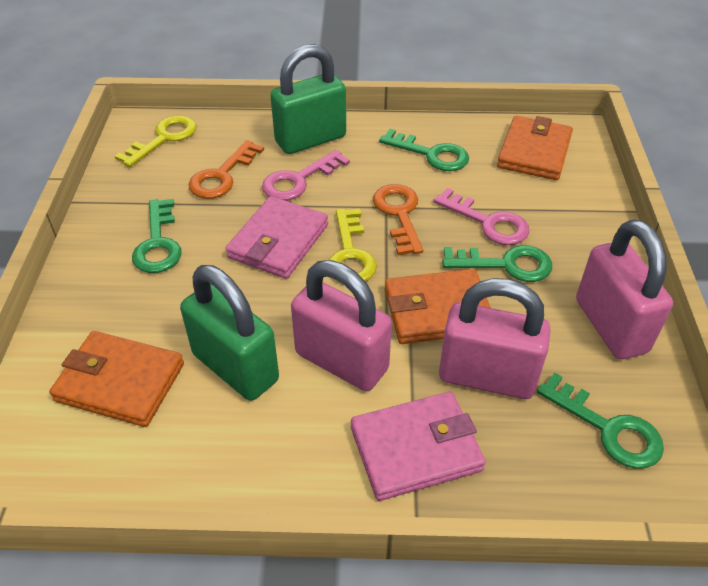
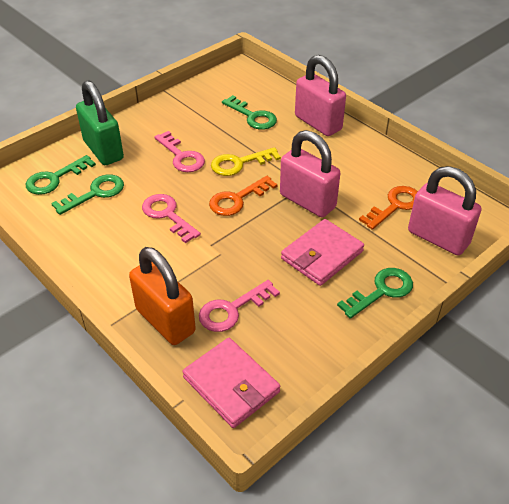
green padlock: 2 -> 1
orange padlock: 0 -> 1
orange wallet: 3 -> 0
pink key: 2 -> 3
yellow key: 2 -> 1

